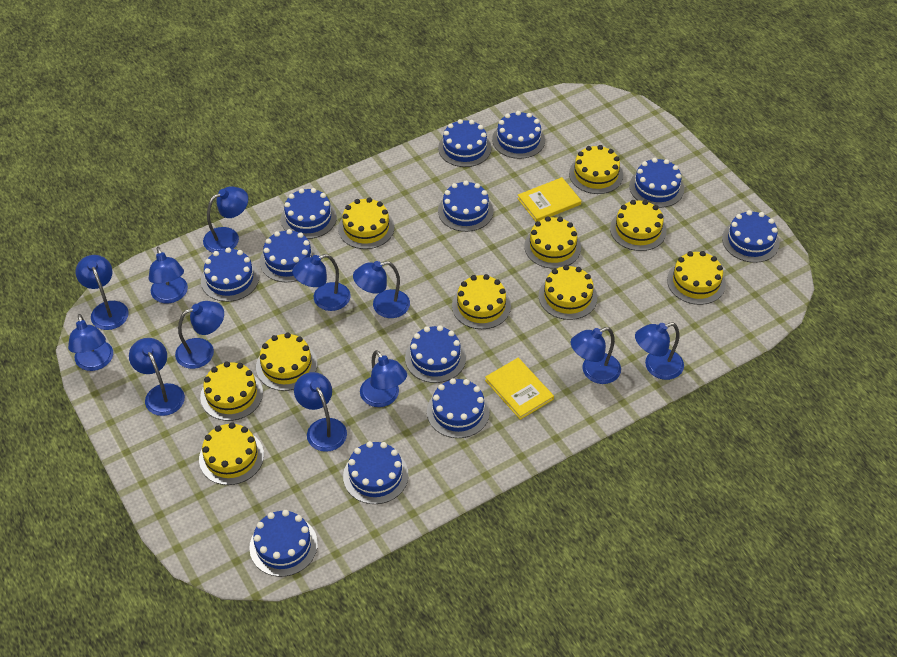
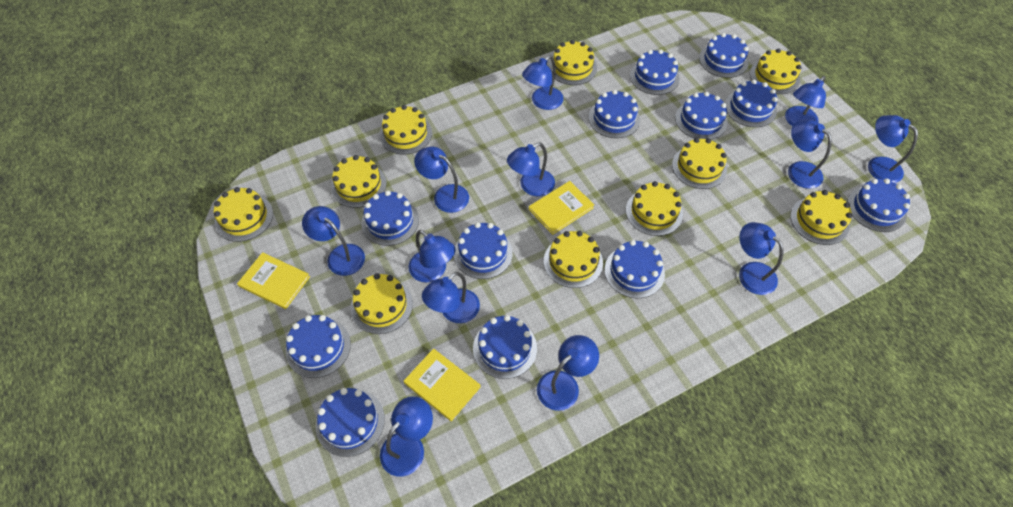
yellow book: 2 -> 3

